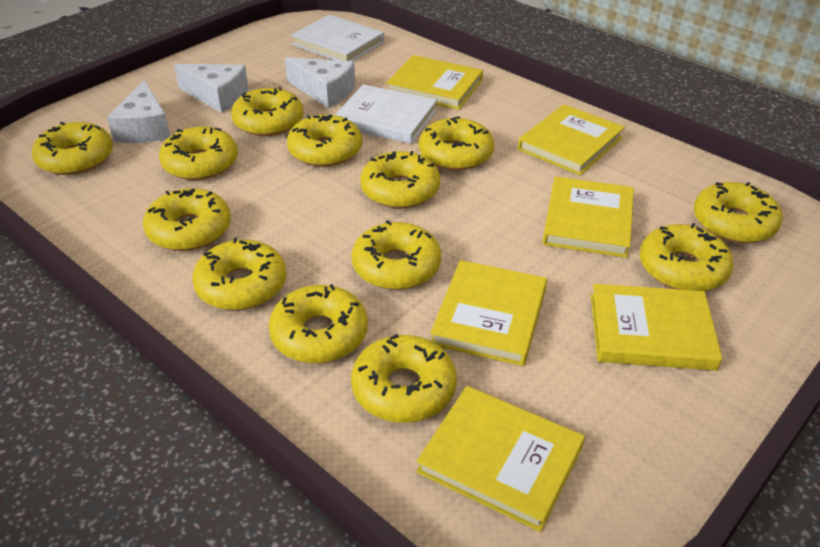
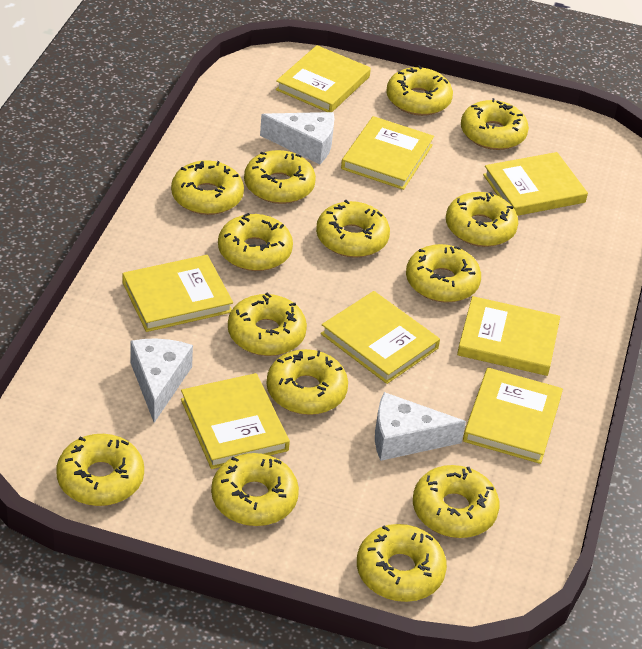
white book: 2 -> 0
yellow book: 6 -> 8
yellow donut: 13 -> 14

